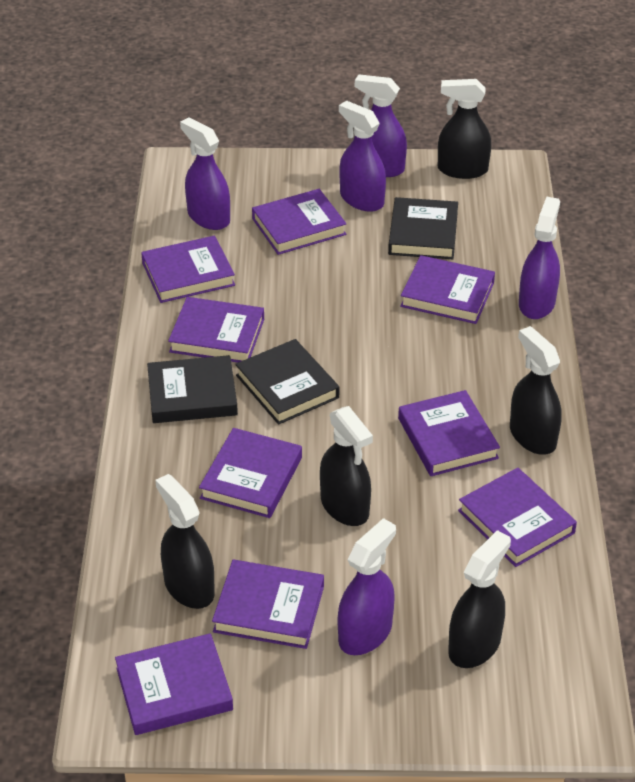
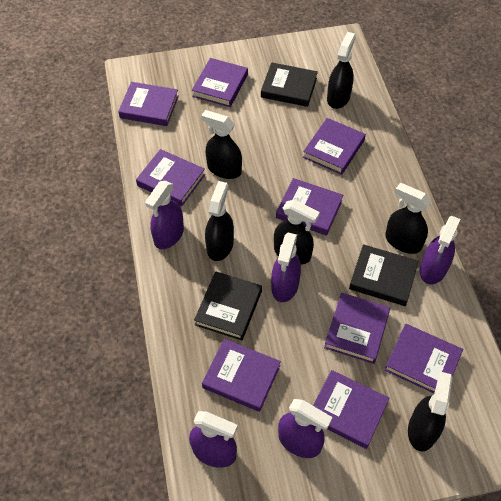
black spray bottle: 5 -> 6

